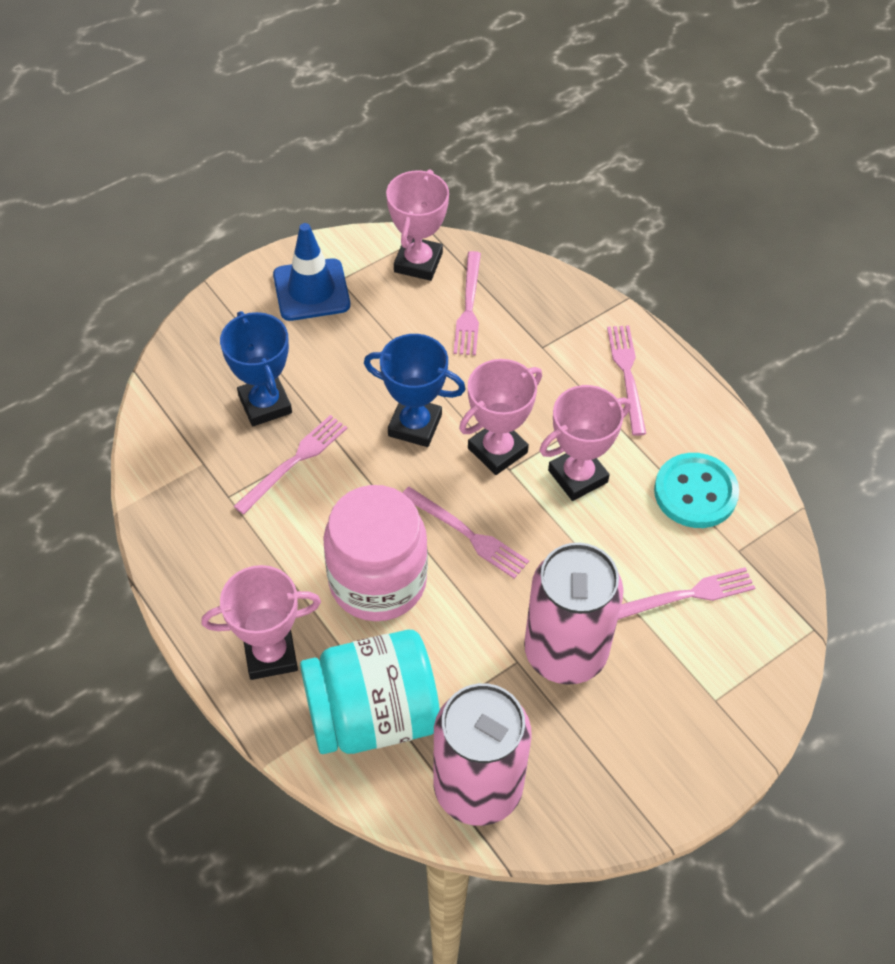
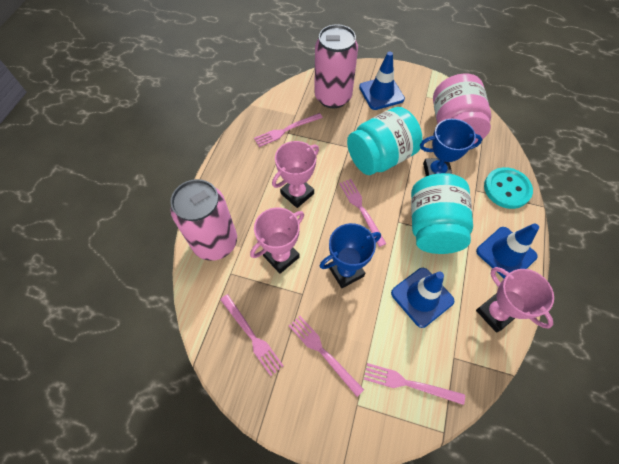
blue traffic cone: 1 -> 3
pink trophy: 4 -> 3
turquoise jar: 1 -> 2

